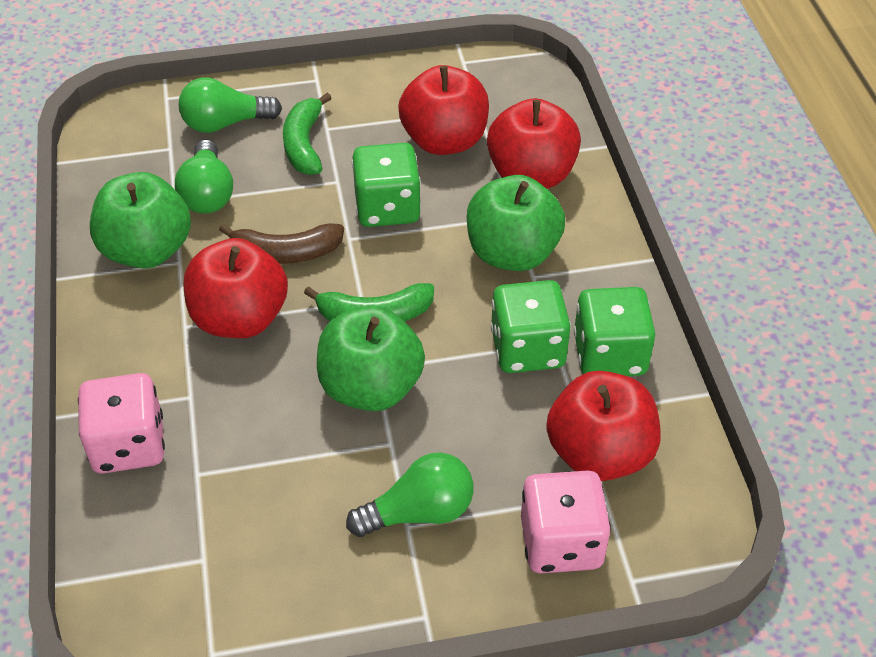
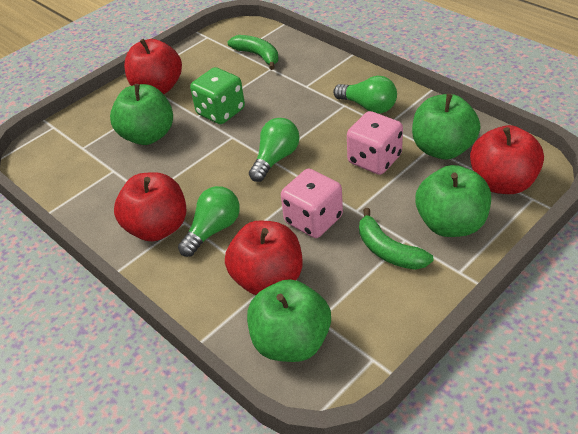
brown banana: 1 -> 0
green apple: 3 -> 4
green dice: 3 -> 1

